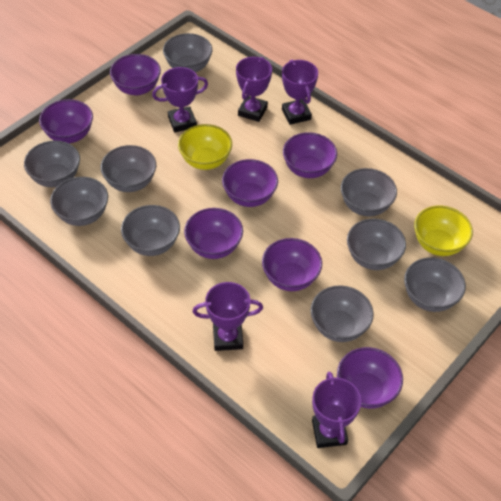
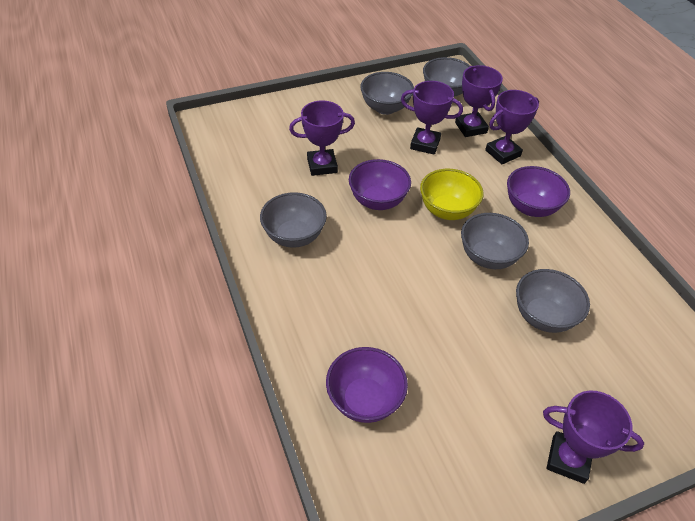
grey bowl: 9 -> 5
purple bowl: 7 -> 3
yellow bowl: 2 -> 1

